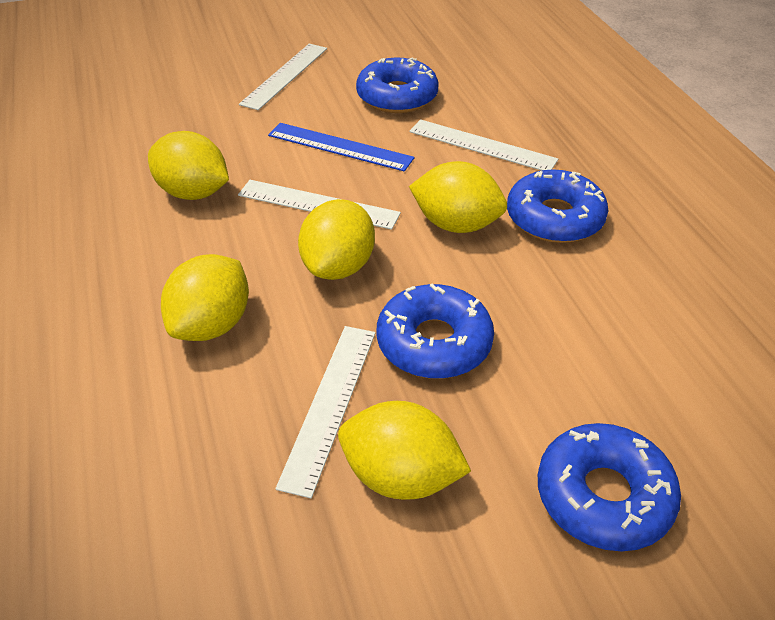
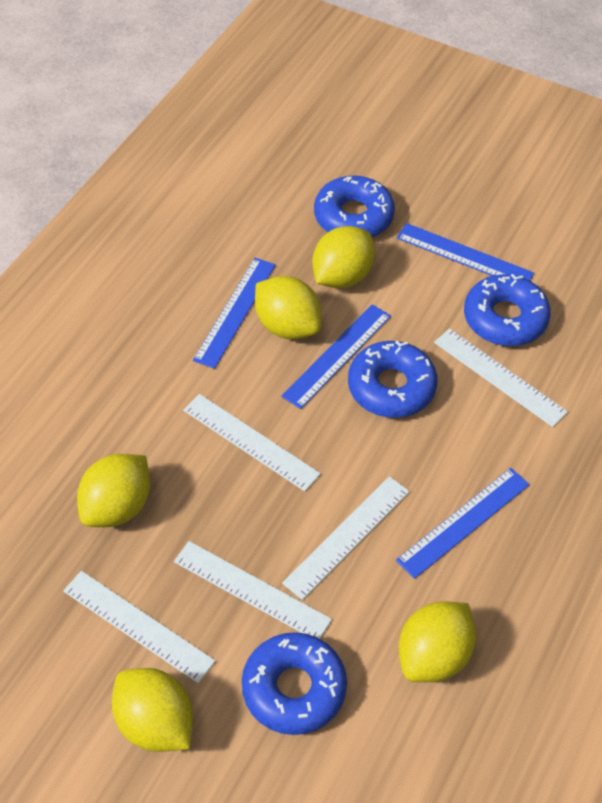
blue ruler: 1 -> 4
white ruler: 4 -> 5

